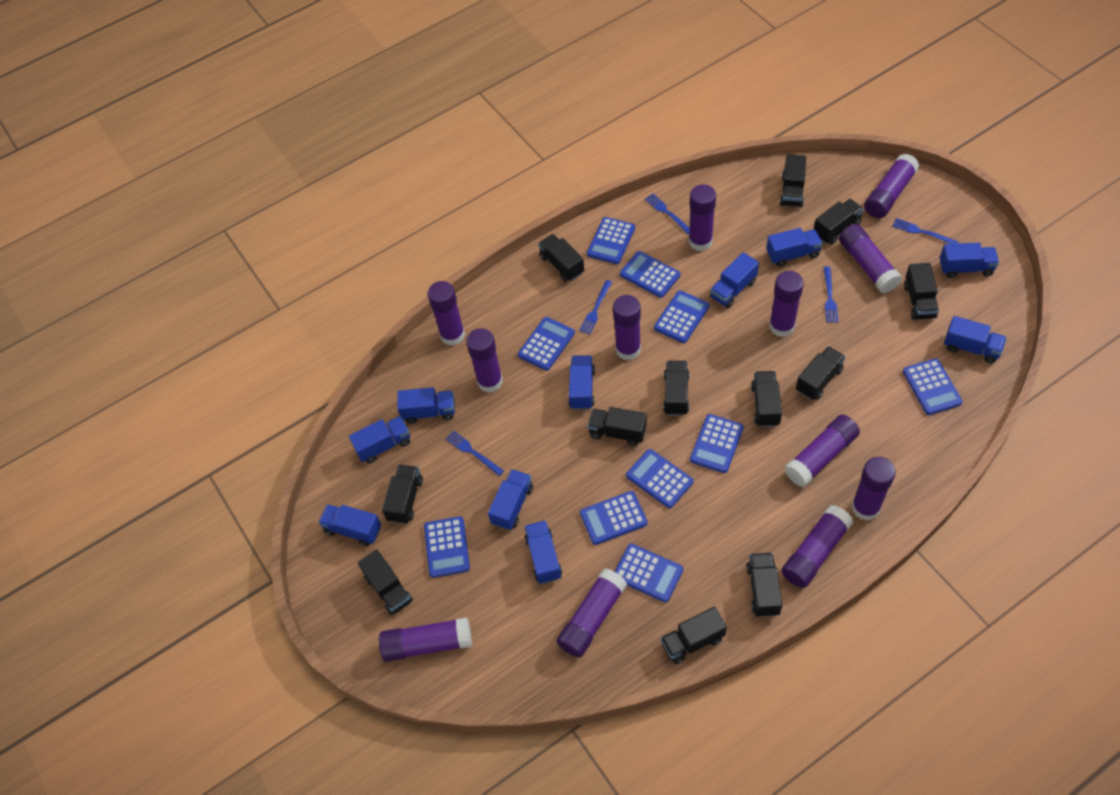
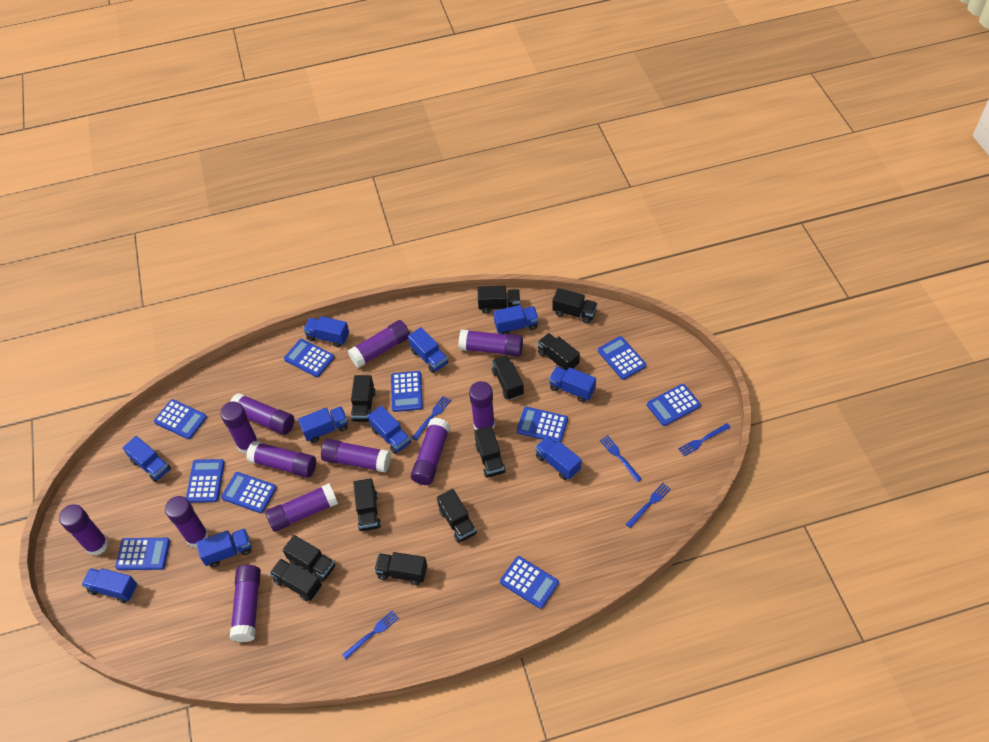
black truck: 12 -> 11

